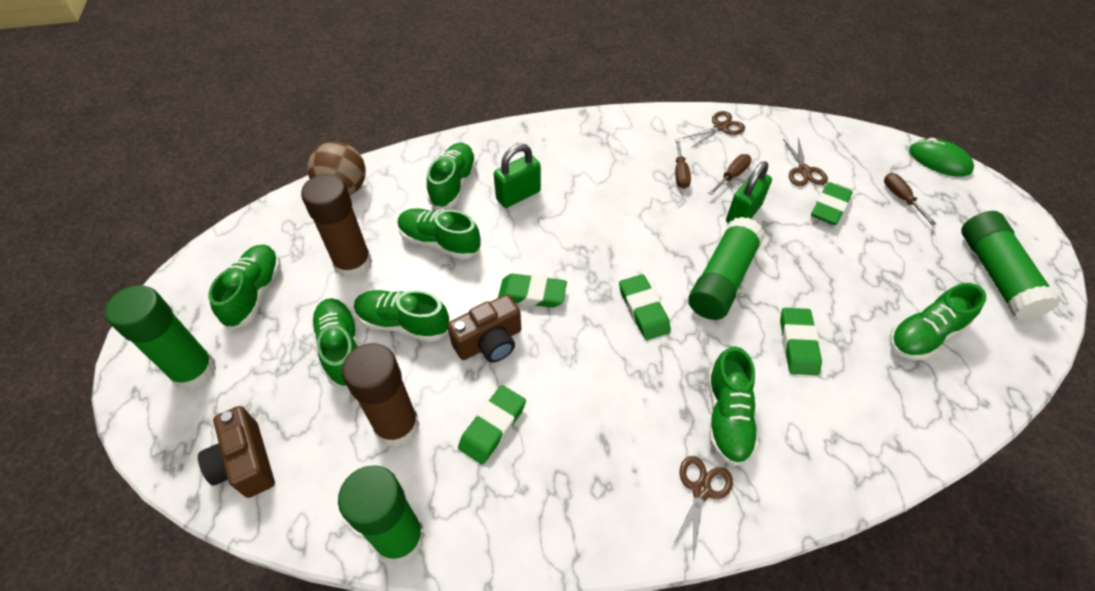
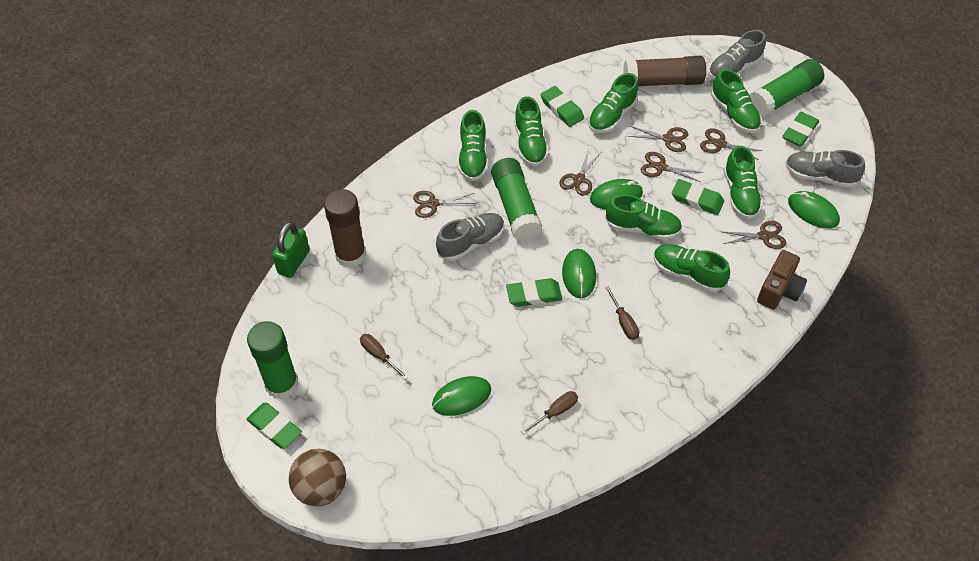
brown camera: 2 -> 1
brown scissors: 3 -> 6
green glue stick: 4 -> 3
green mouse: 1 -> 4
green padlock: 2 -> 1
grey shoe: 0 -> 3

